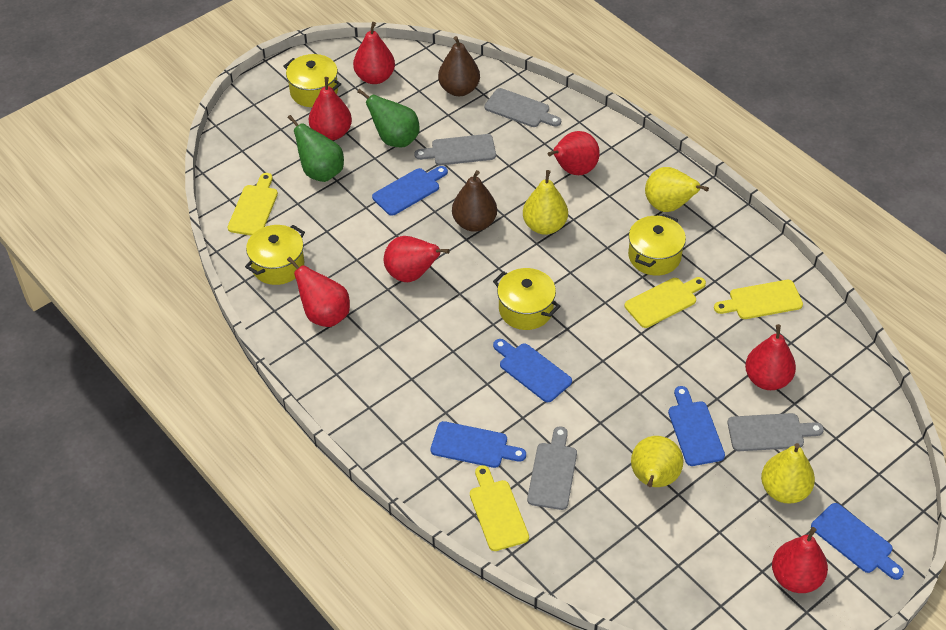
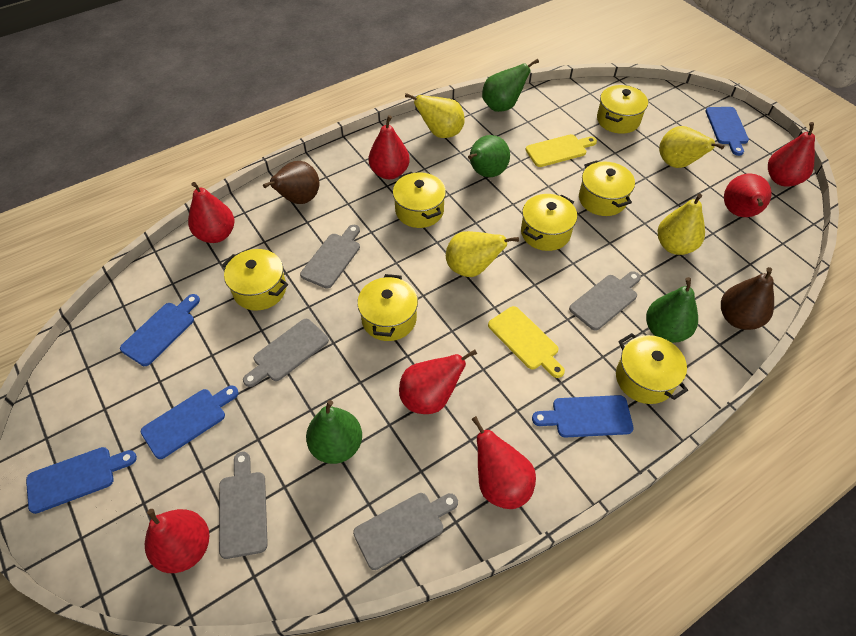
green pear: 2 -> 4
grey cutting board: 4 -> 5
yellow cutting board: 4 -> 2
yellow pot: 4 -> 7

